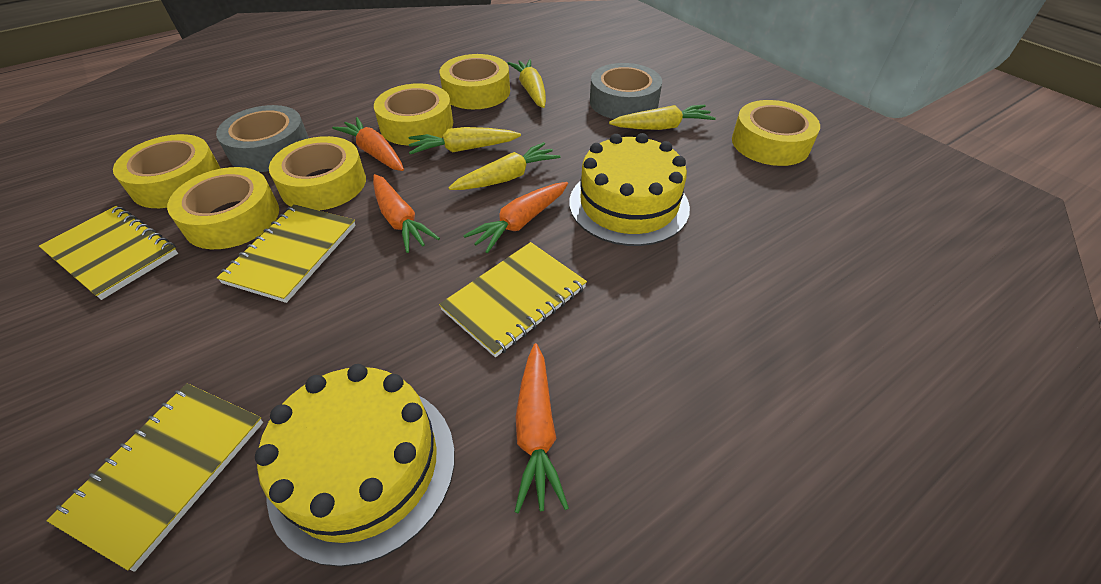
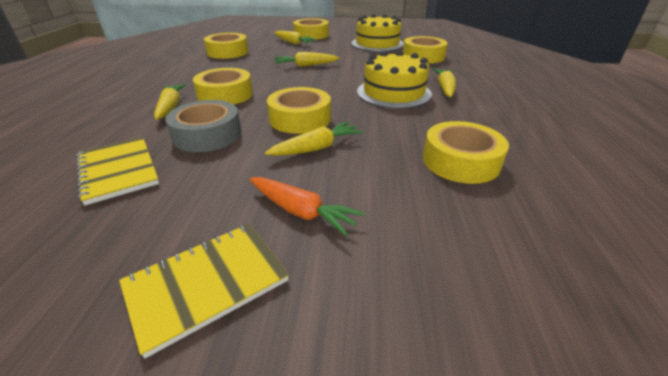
grey tape: 2 -> 1
orange carrot: 4 -> 1
yellow carrot: 4 -> 5
yellow notebook: 4 -> 2

